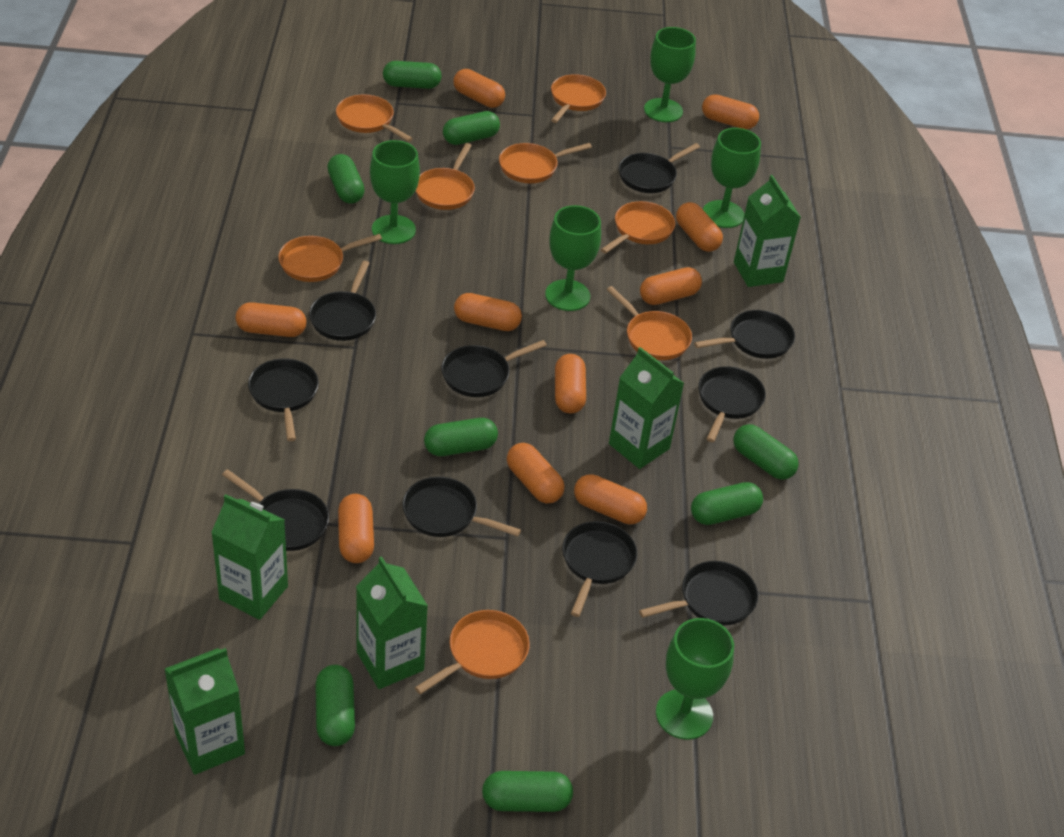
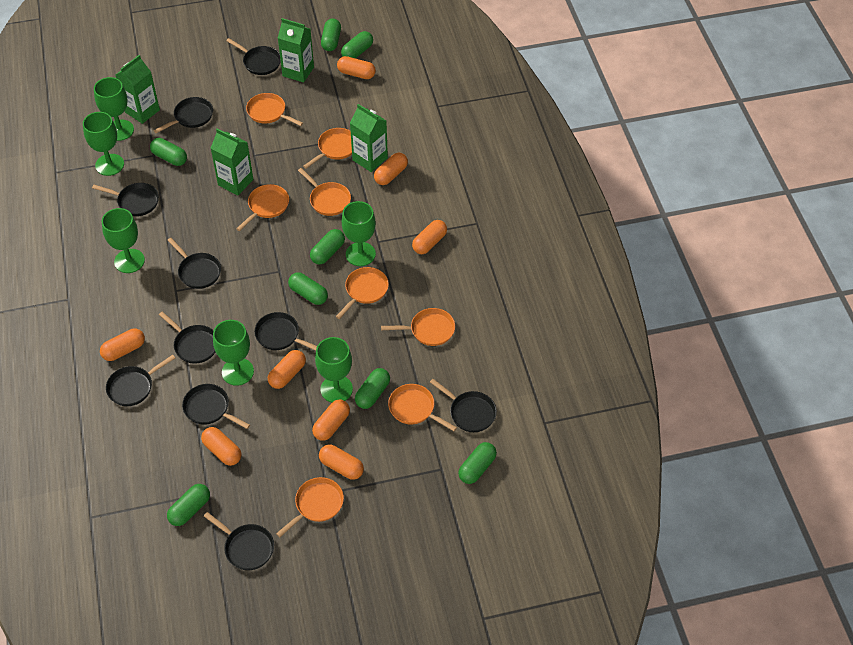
green carton: 5 -> 4
green goblet: 5 -> 6
orange capsule: 10 -> 8

